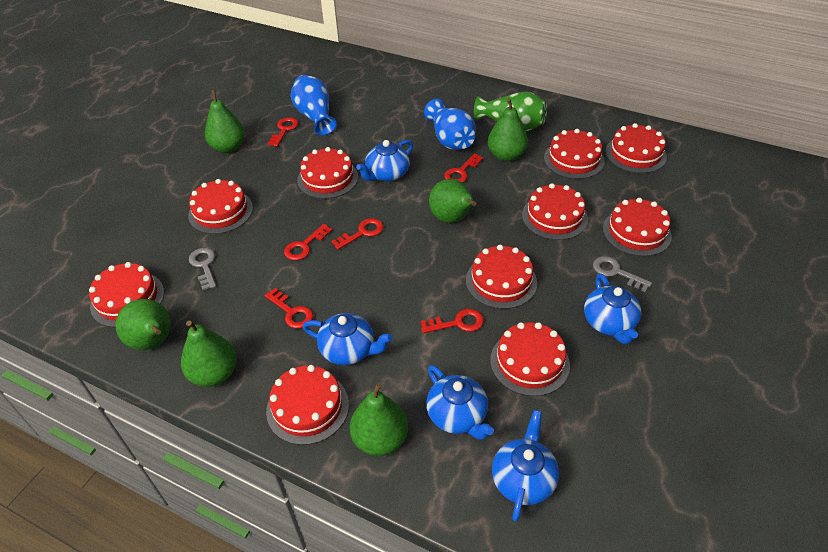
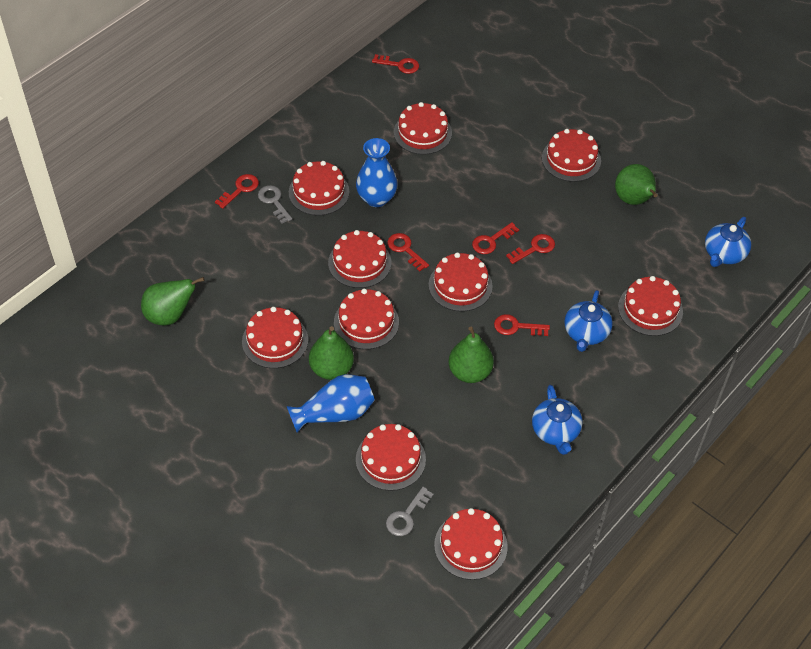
blue teapot: 5 -> 3
green pear: 6 -> 4
green vase: 1 -> 0

